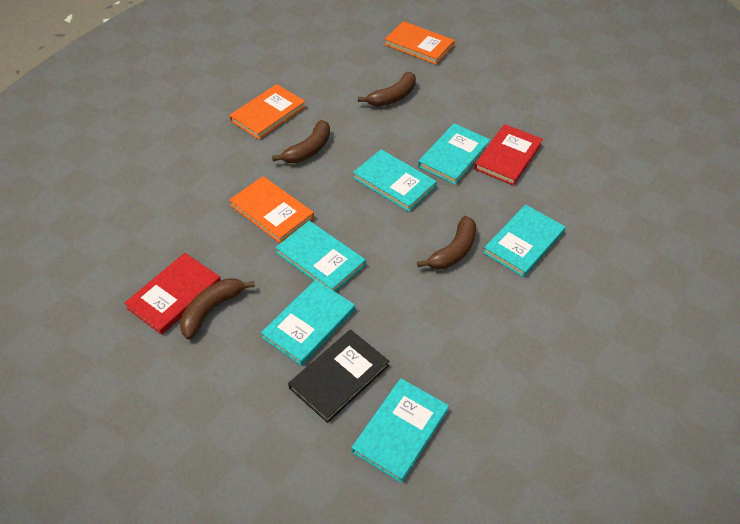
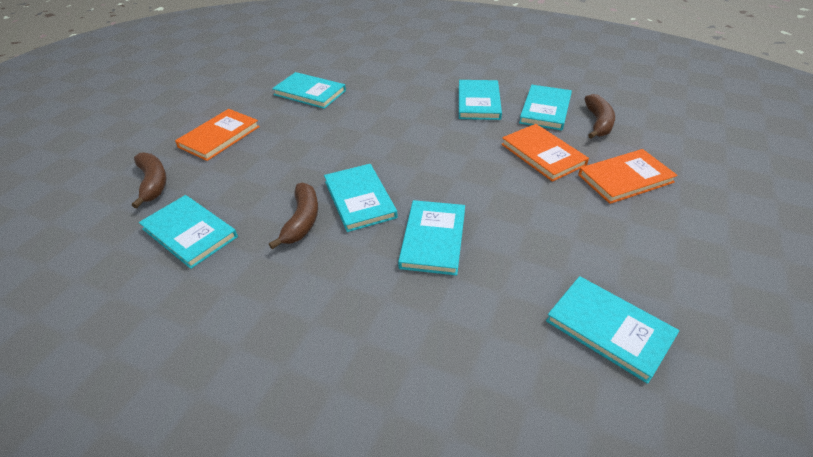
black book: 1 -> 0
brown banana: 4 -> 3
red book: 2 -> 0
turquoise book: 6 -> 7

